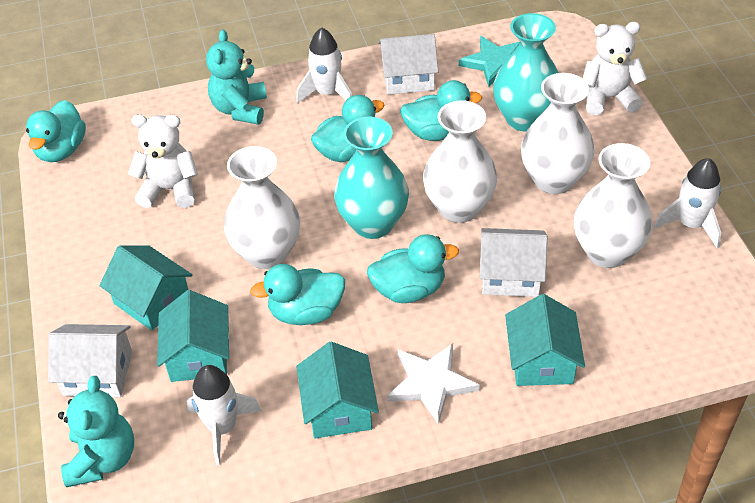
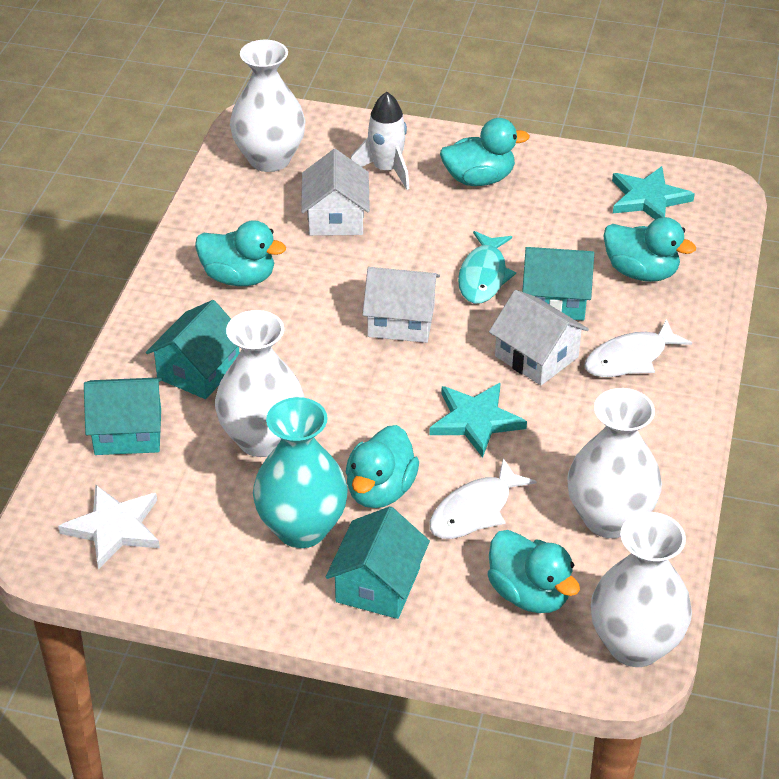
turquoise fish: 0 -> 1
turquoise star: 1 -> 2
turquoise teddy bear: 2 -> 0
turquoise vase: 2 -> 1
white fish: 0 -> 2
white rocket: 3 -> 1
white teddy bear: 2 -> 0

